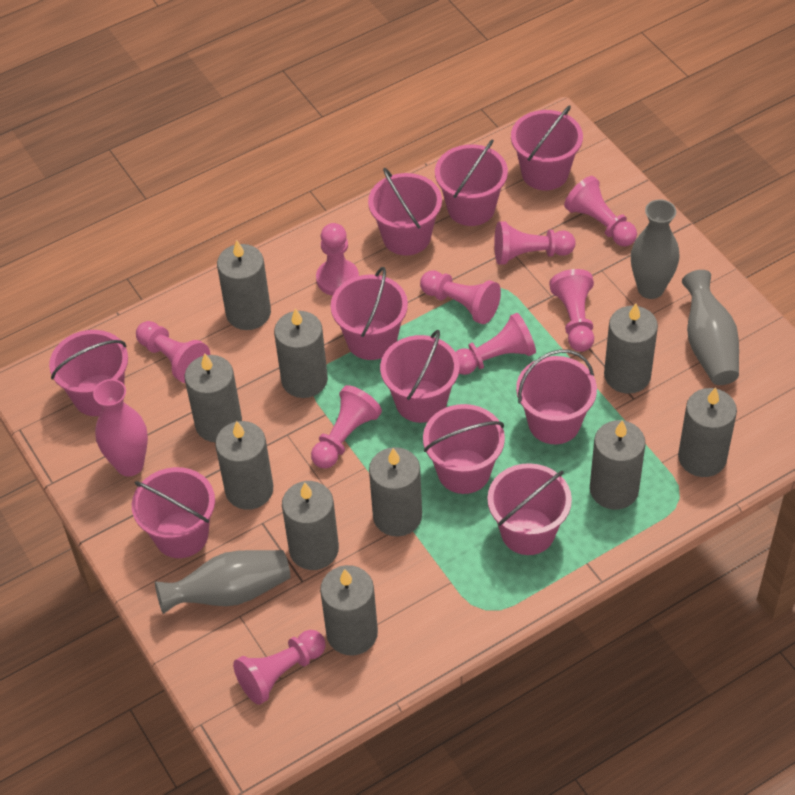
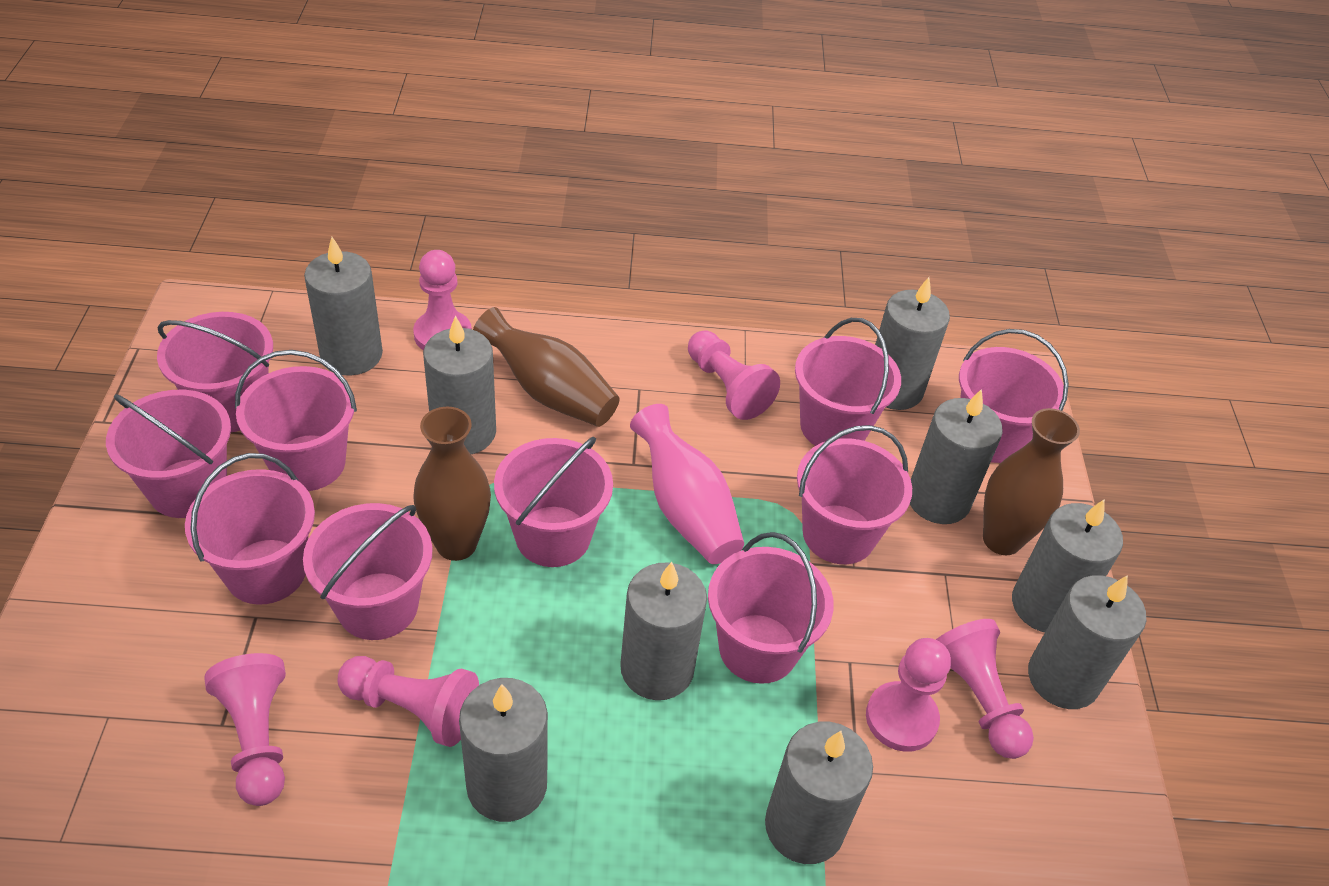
brown vase: 0 -> 3
grey candle: 10 -> 9
grey vase: 3 -> 0
pink pawn: 9 -> 6

